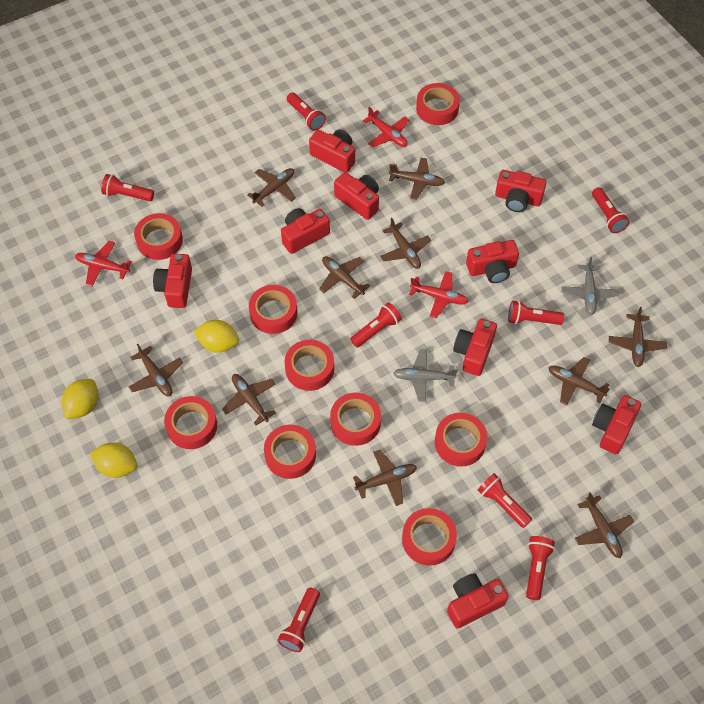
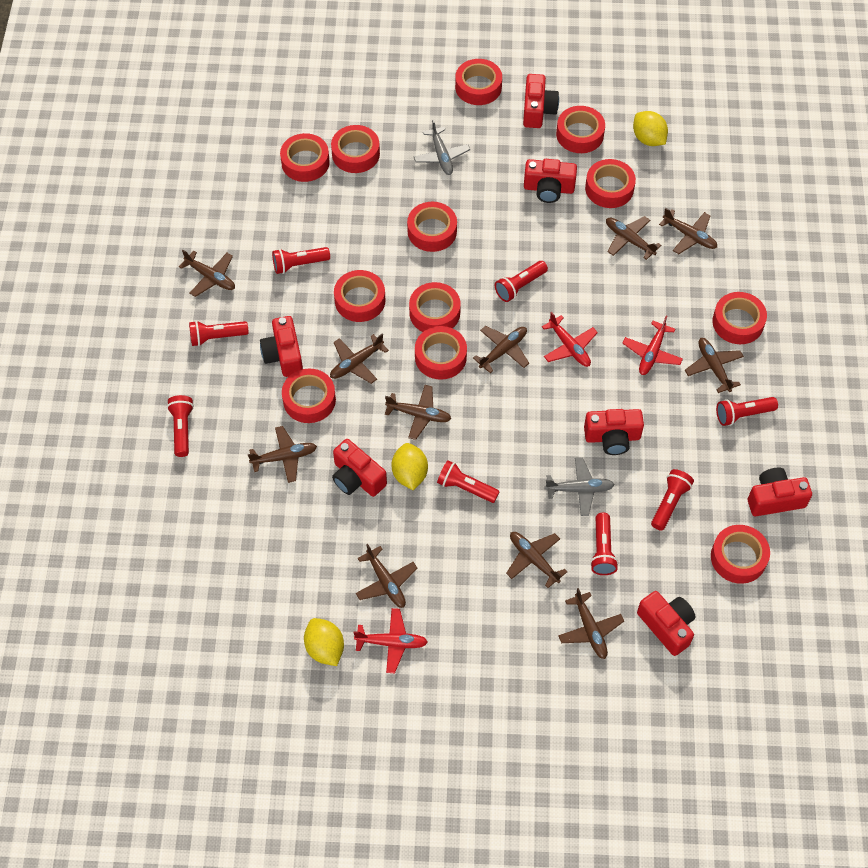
brown plane: 10 -> 11
red camera: 9 -> 7
red tape: 9 -> 12

